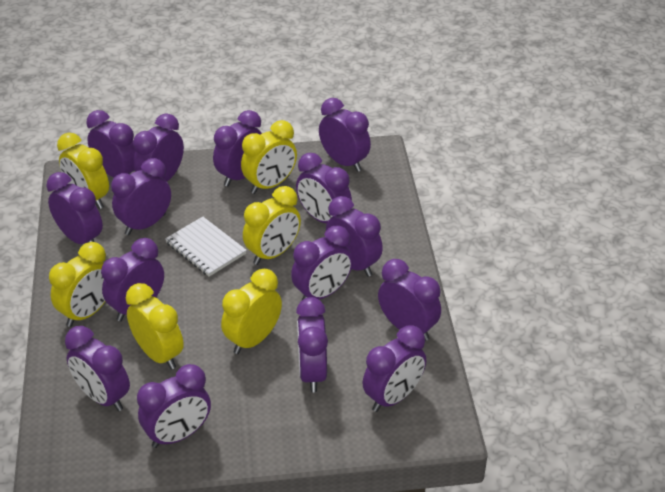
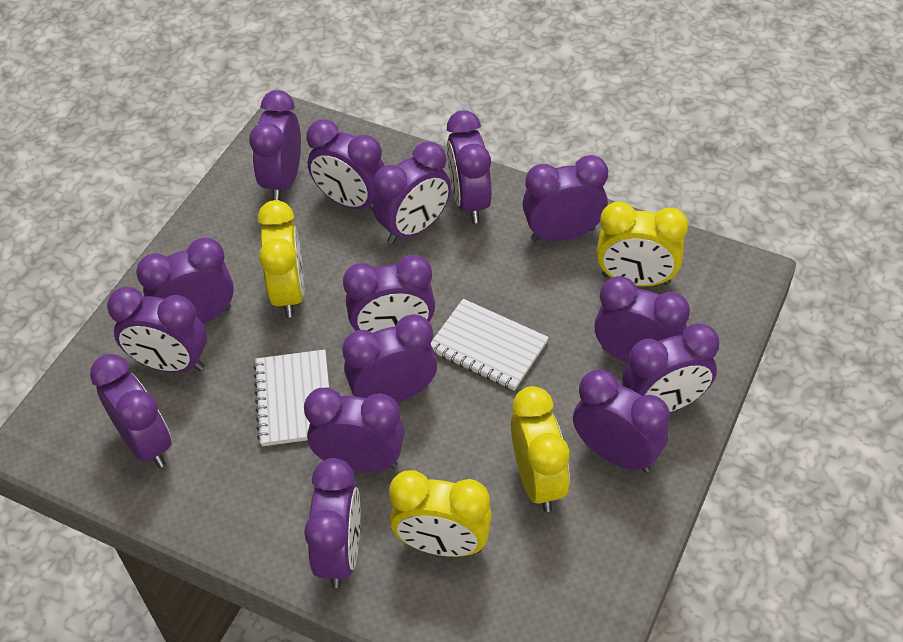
white notebook: 1 -> 2
yellow clock: 6 -> 4

